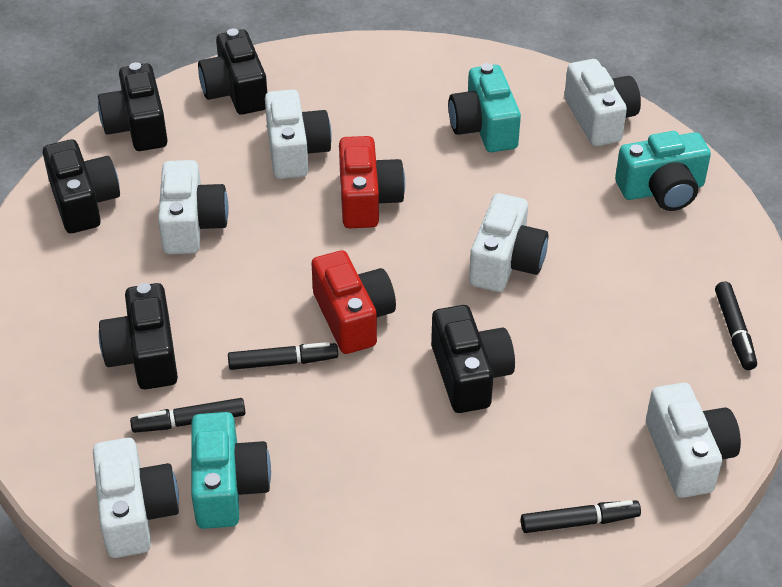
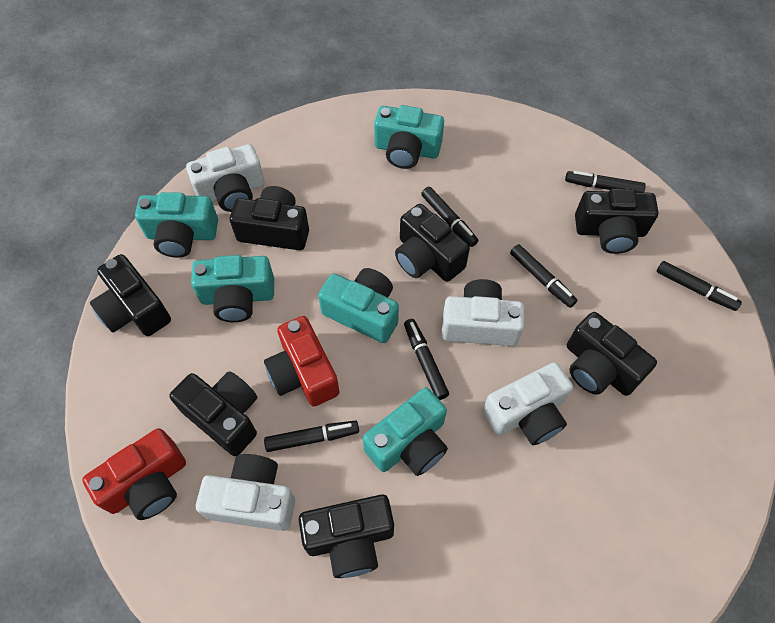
black camera: 5 -> 7
black marker: 4 -> 6
turquoise camera: 3 -> 5
white camera: 6 -> 4

